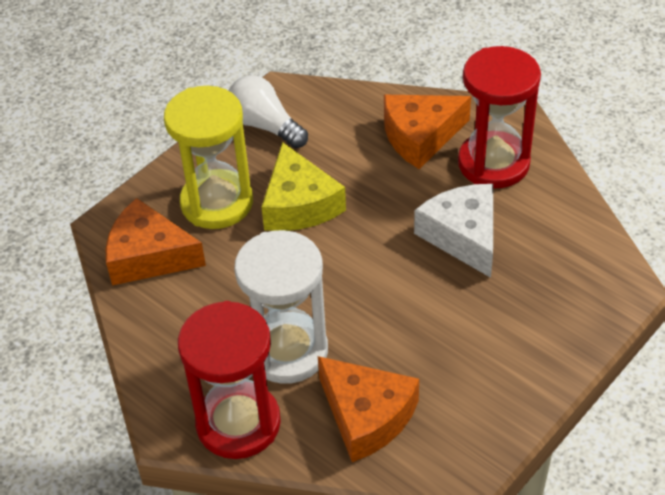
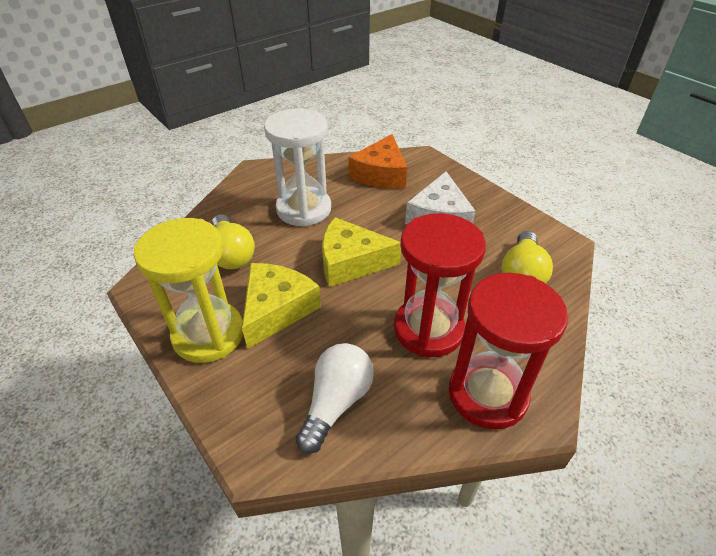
orange cheese: 3 -> 1
yellow cheese: 1 -> 2
yellow light bulb: 0 -> 2

